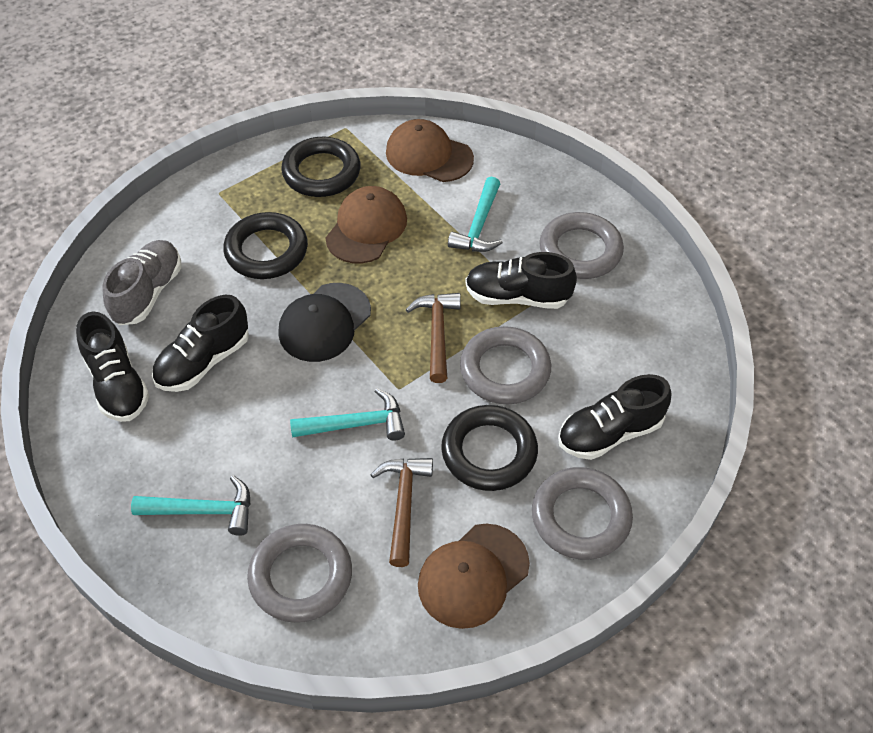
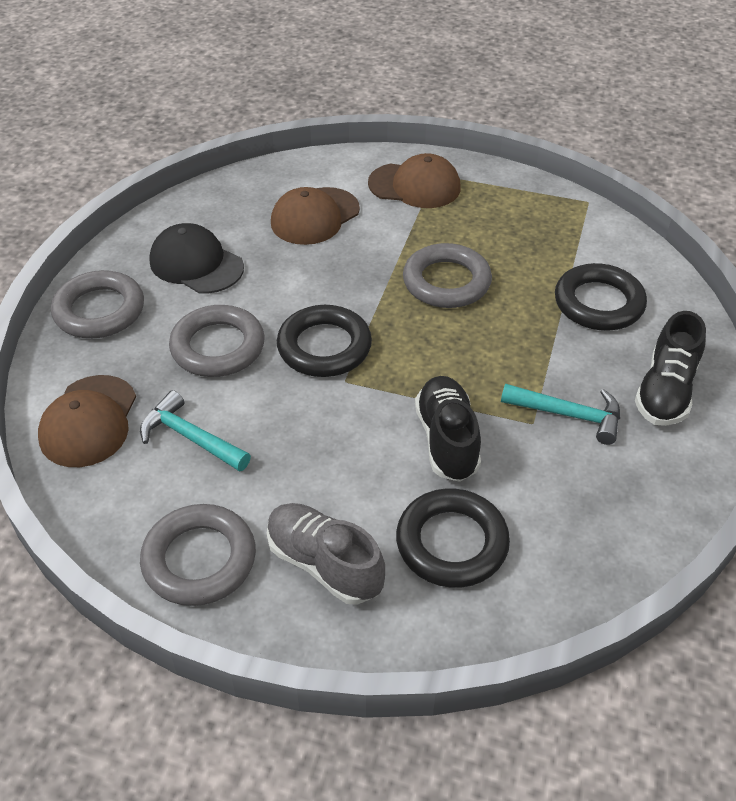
black shoe: 4 -> 2
brown hammer: 2 -> 0
turquoise hammer: 3 -> 2

